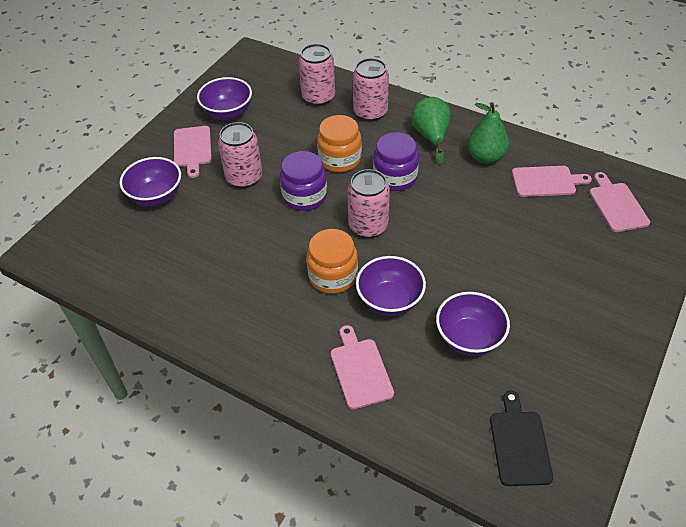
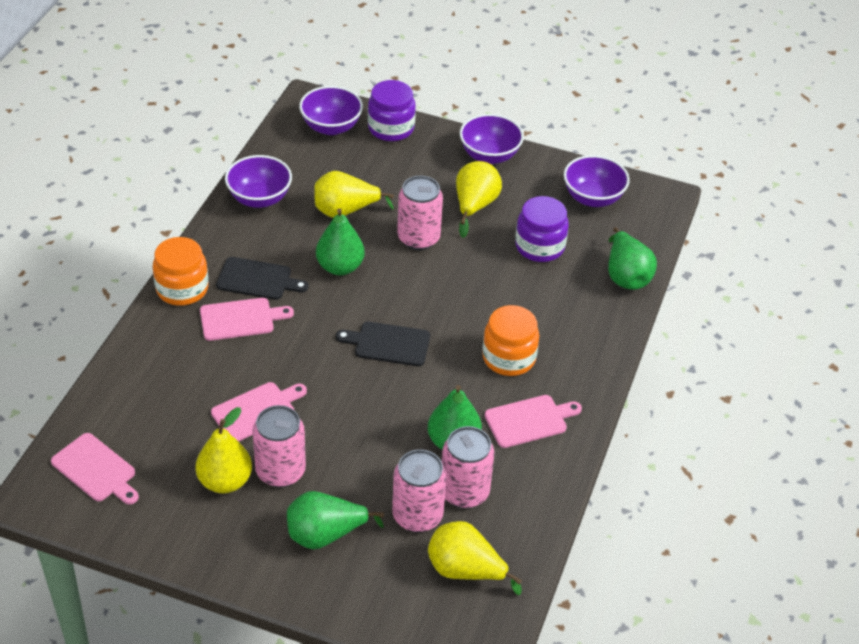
black cutting board: 1 -> 2
green pear: 2 -> 4
yellow pear: 0 -> 4

